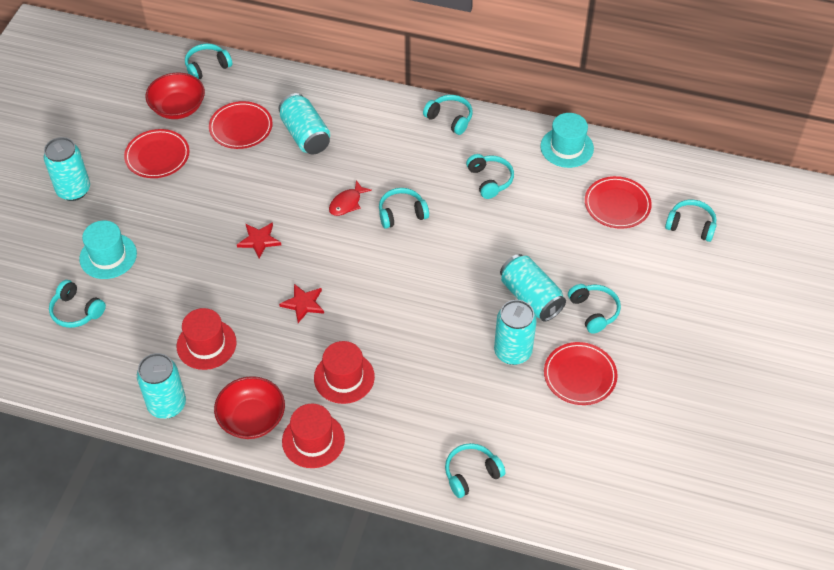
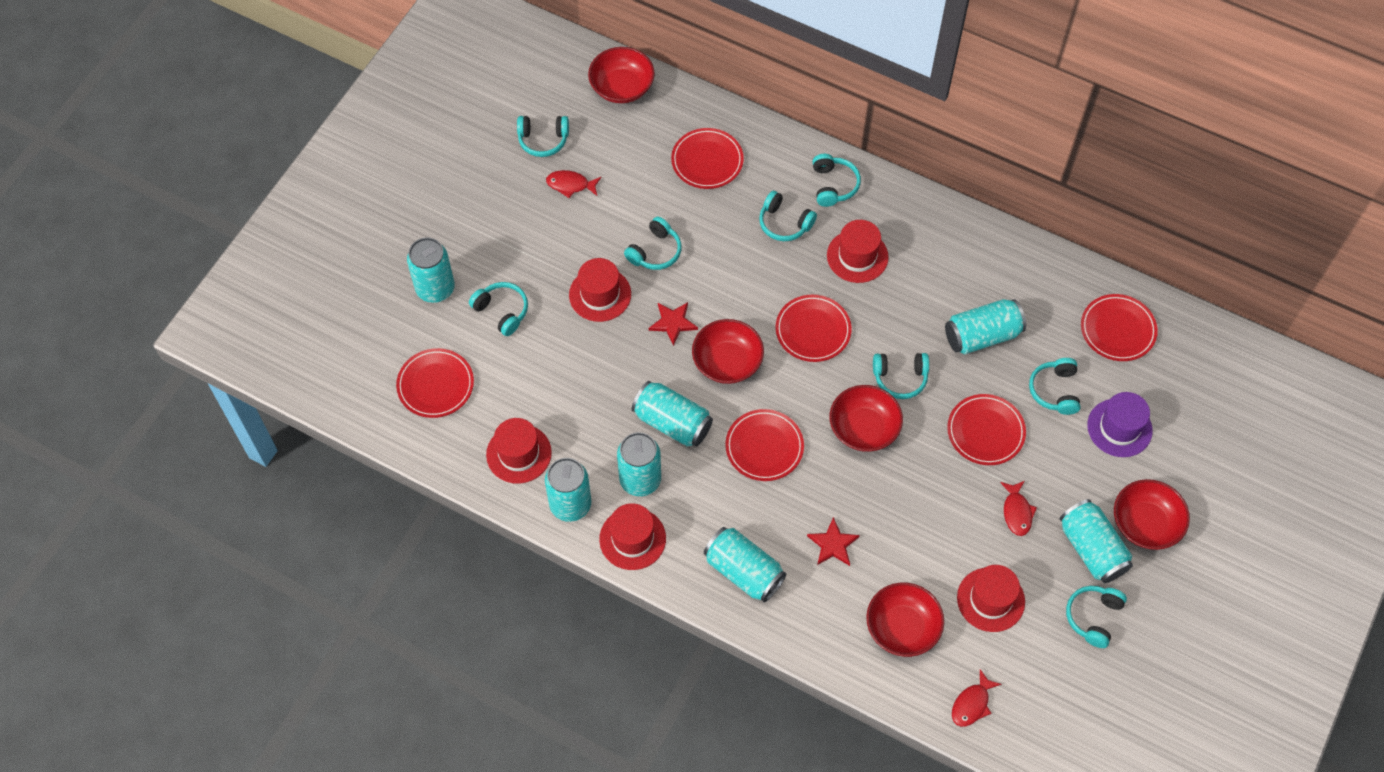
purple hat: 0 -> 1
red bowl: 2 -> 5
red fish: 1 -> 3
red hat: 3 -> 5
red plate: 4 -> 6
turquoise can: 5 -> 7
turquoise hat: 2 -> 0

